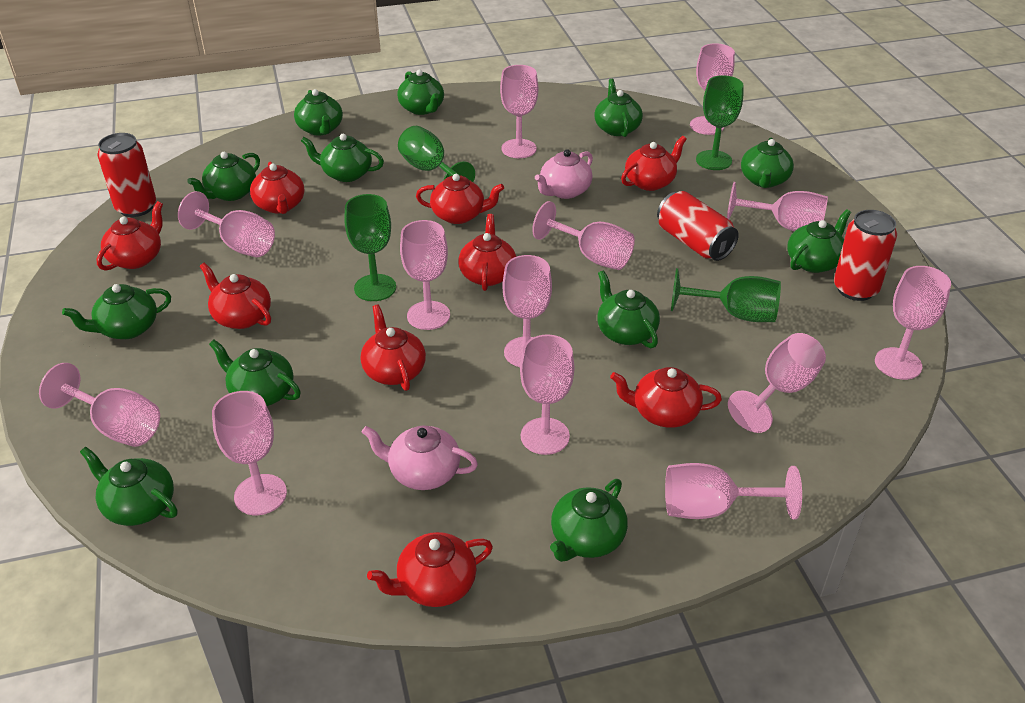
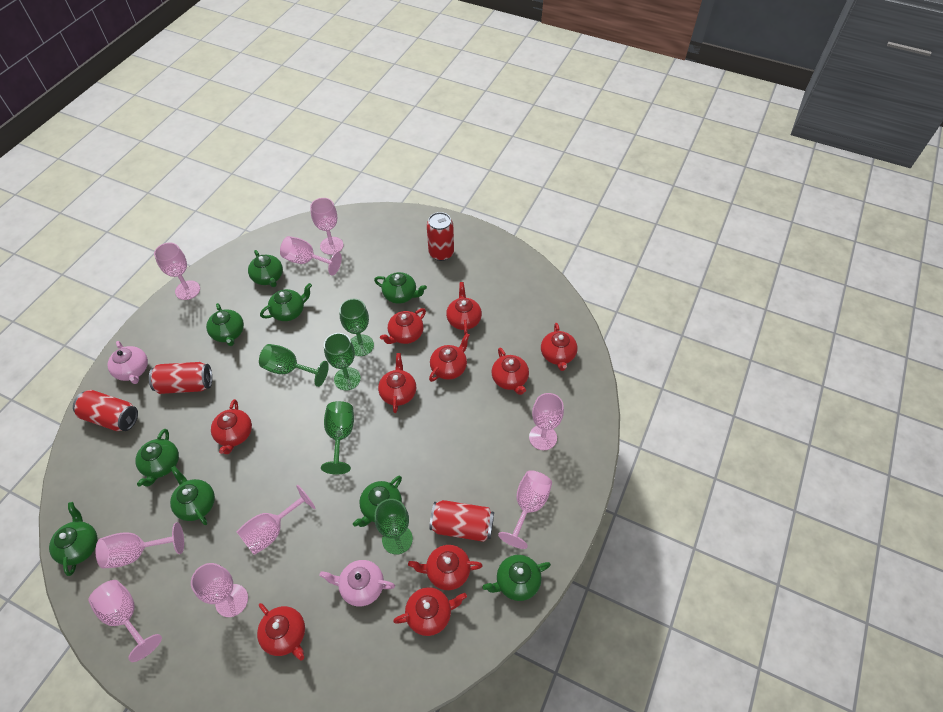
green goblet: 4 -> 5
green teapot: 12 -> 9
pink goblet: 13 -> 9
red can: 3 -> 4
red teapot: 9 -> 10

